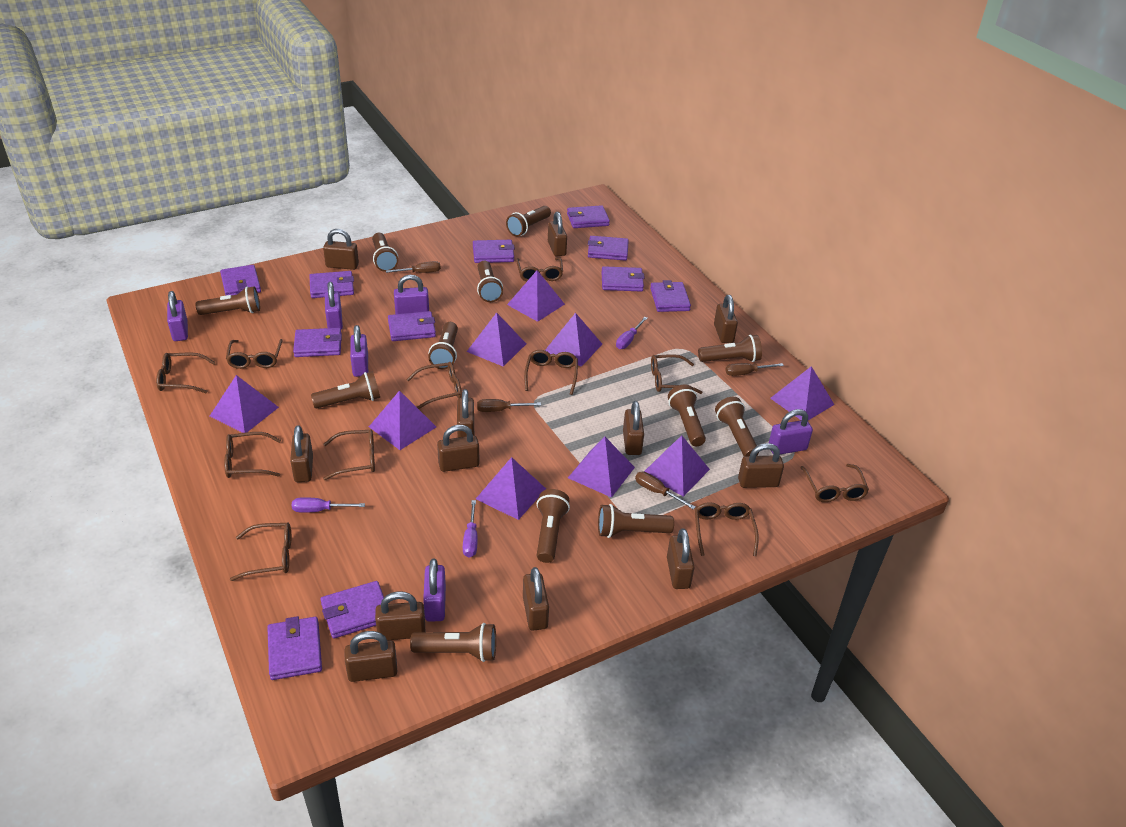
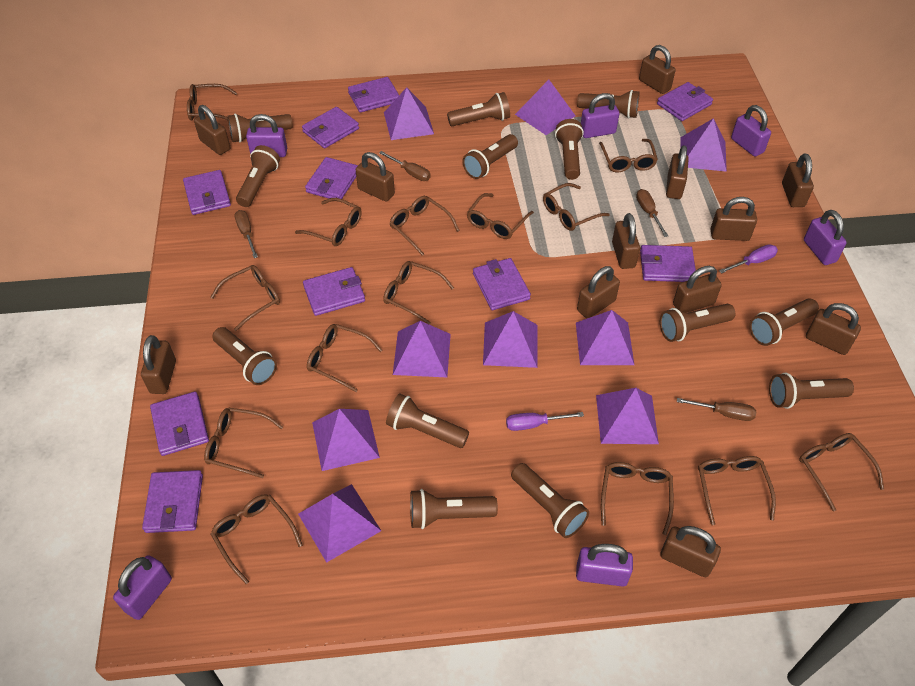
brown flashlight: 12 -> 13
brown glasses: 11 -> 14
purple screwdriver: 3 -> 2
purple wallet: 11 -> 10

